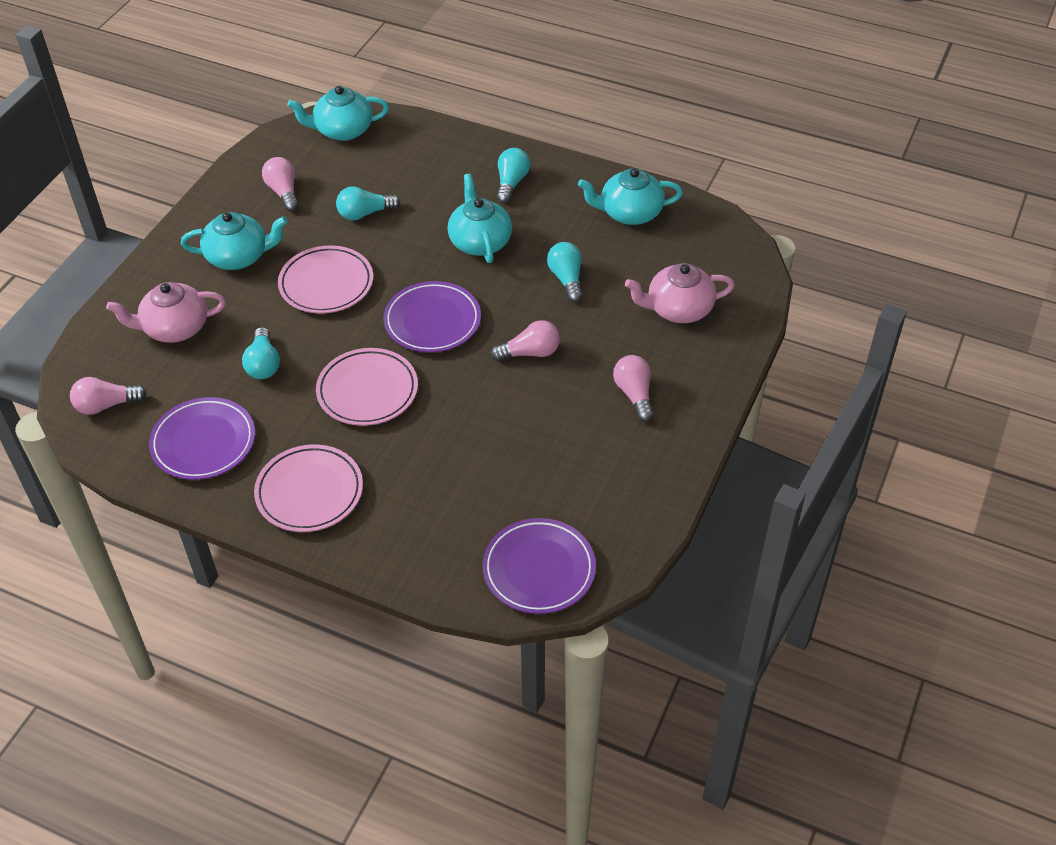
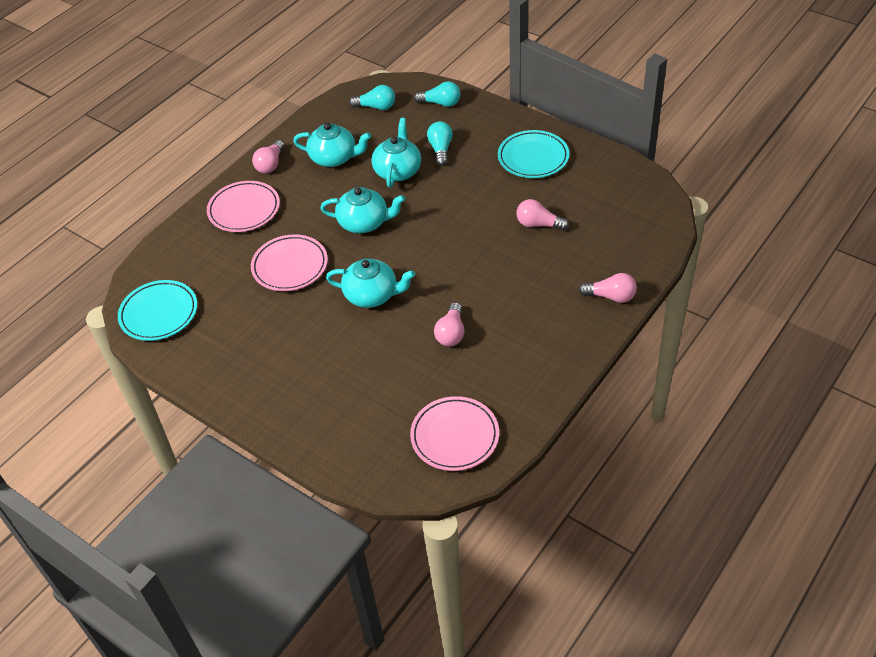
pink teapot: 2 -> 0
purple plate: 3 -> 0
turquoise light bulb: 4 -> 3
turquoise plate: 0 -> 2

